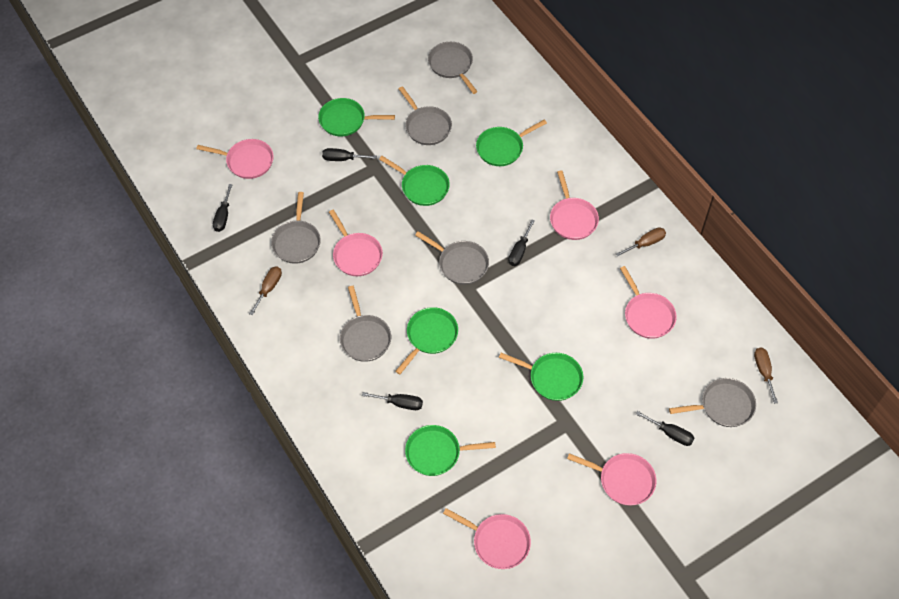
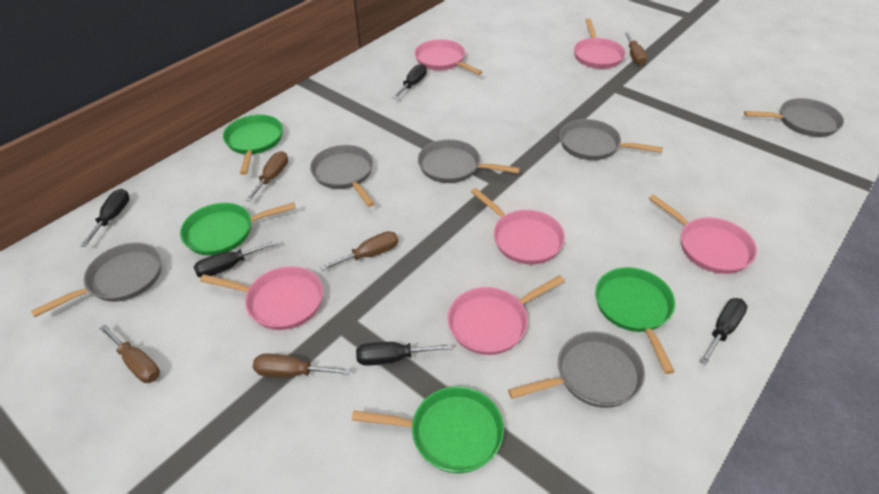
brown screwdriver: 3 -> 5
green pan: 6 -> 4

